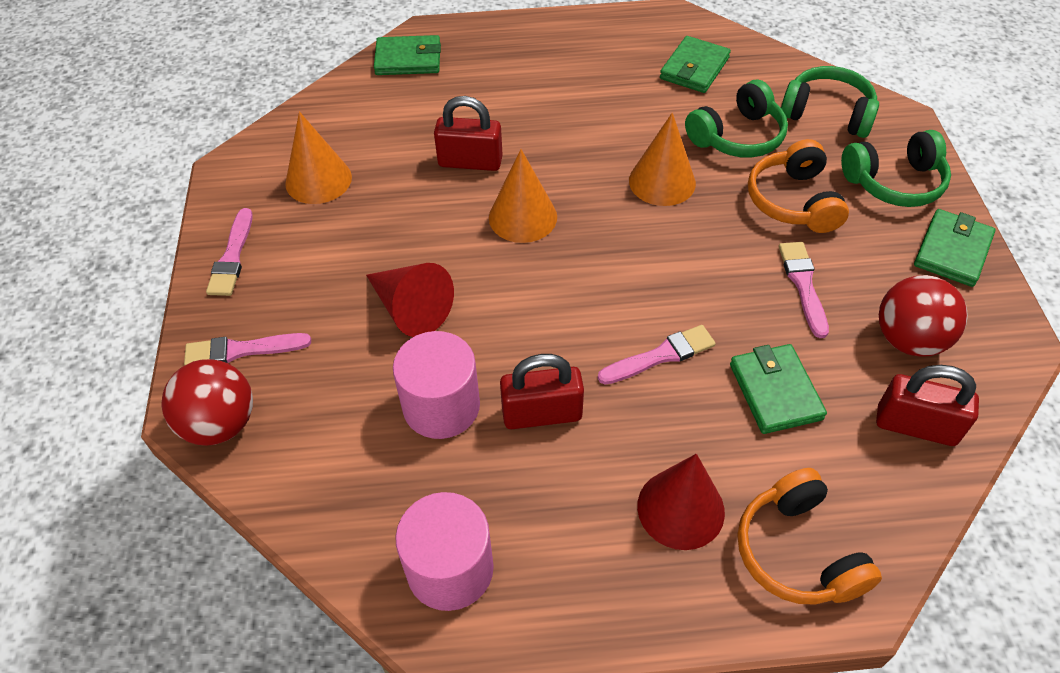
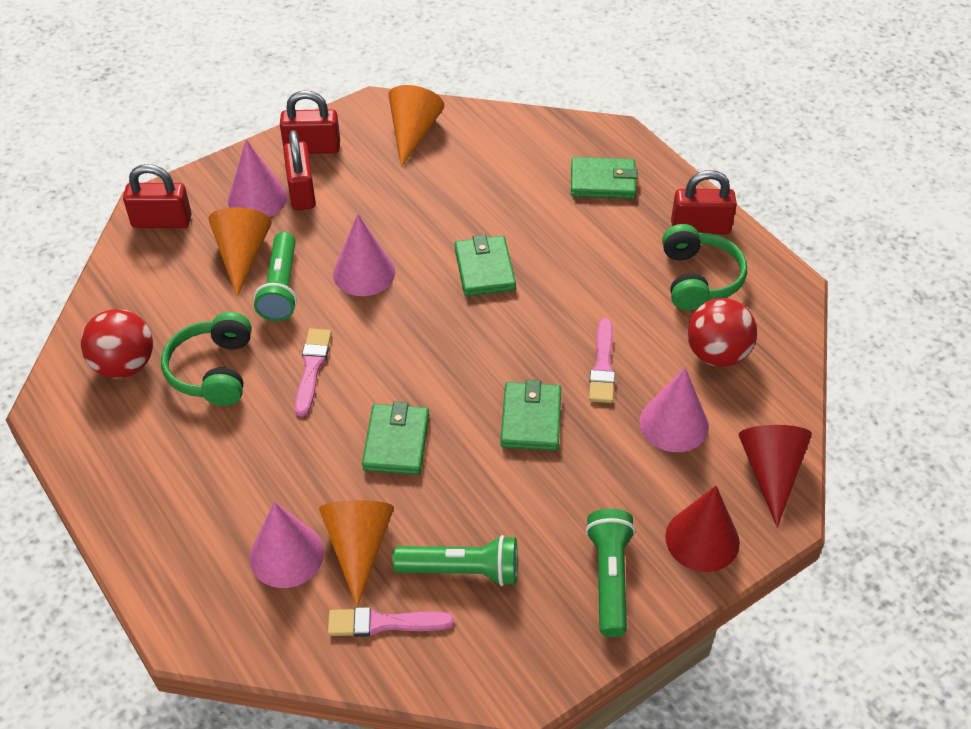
green flashlight: 0 -> 3
green headphones: 3 -> 2
orange headphones: 2 -> 0
pink brush: 4 -> 3
pink cone: 0 -> 4
pink cylinder: 2 -> 0
red padlock: 3 -> 4

